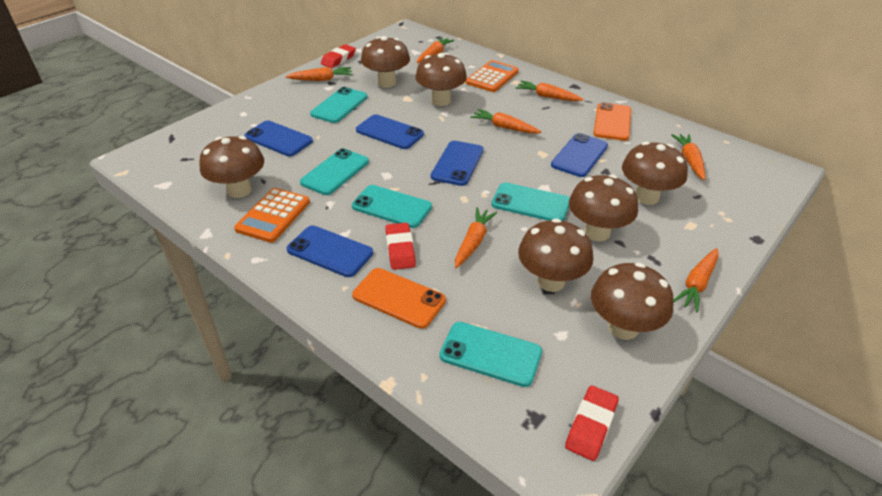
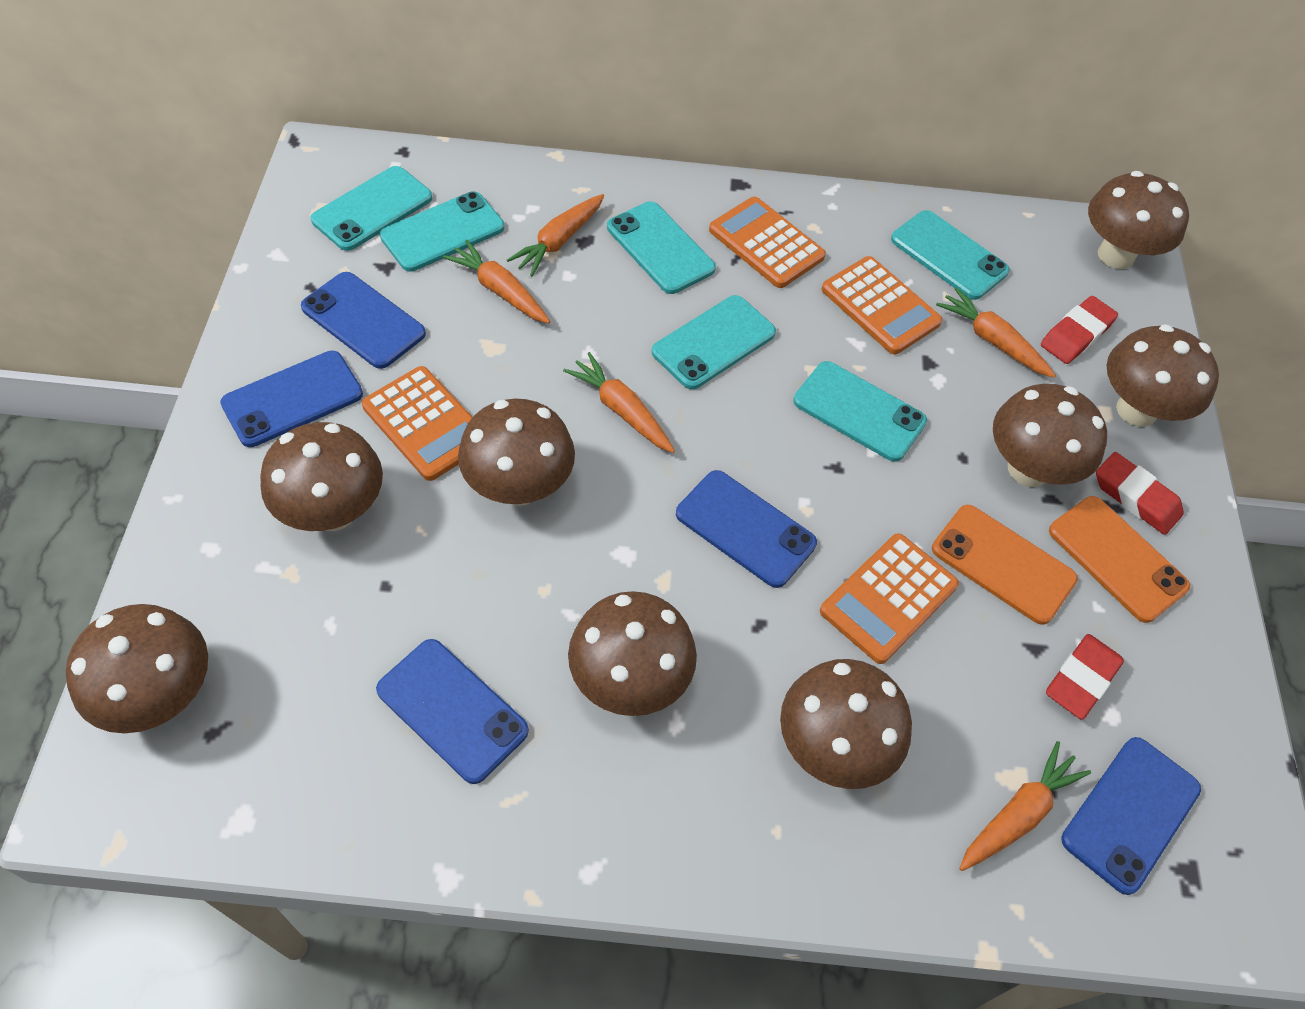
brown mushroom: 7 -> 8
orange calculator: 2 -> 4
orange carrot: 7 -> 5
turquoise phone: 5 -> 6

